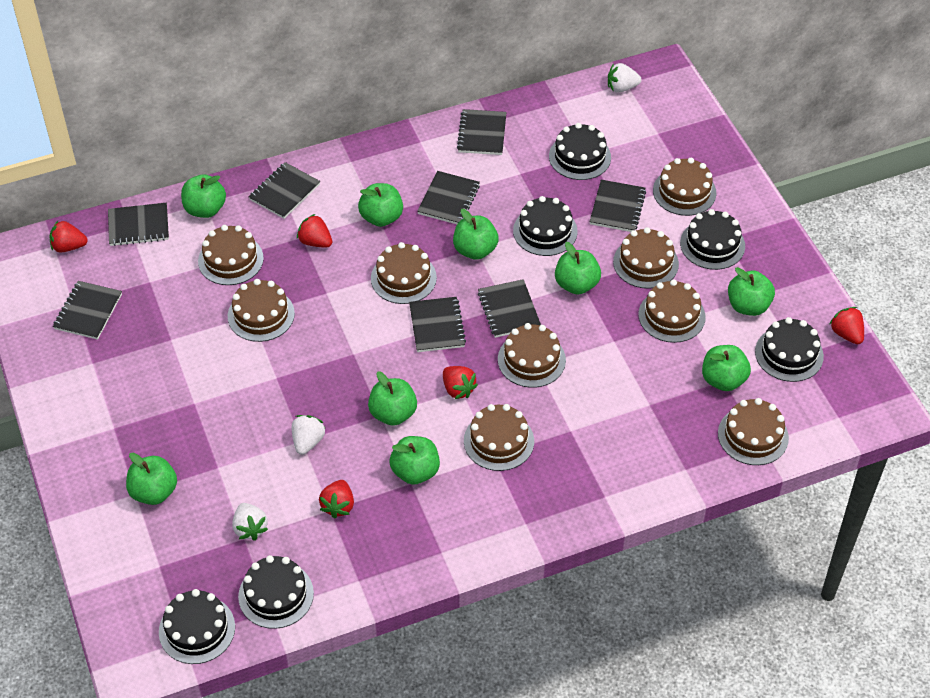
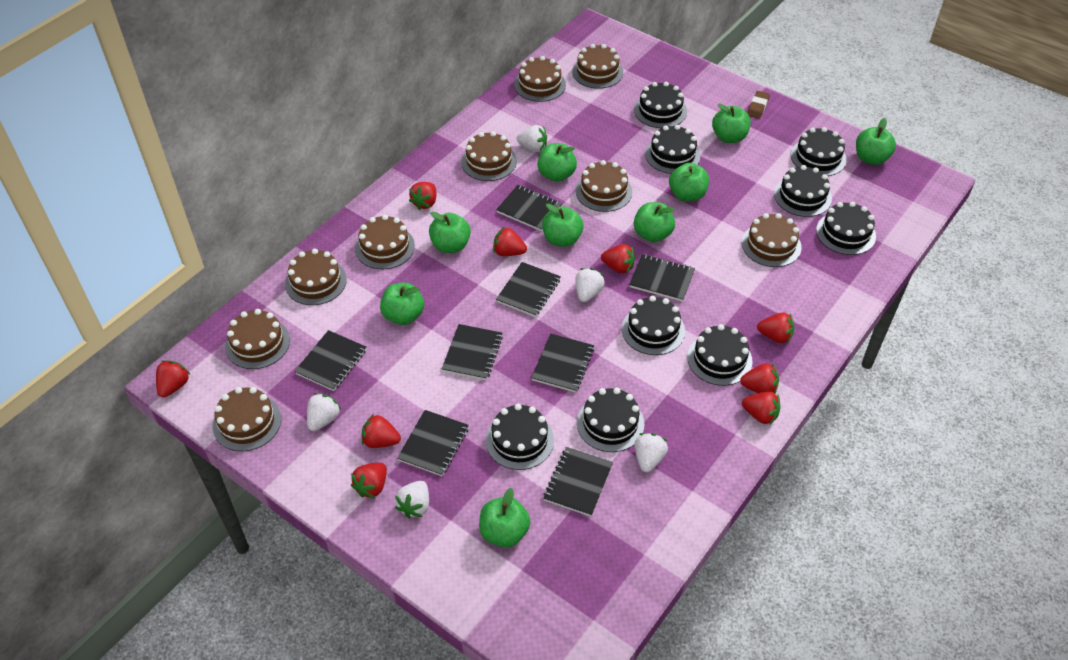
black cake: 6 -> 9
brown eraser: 0 -> 1
red strawberry: 5 -> 9
white strawberry: 3 -> 5

